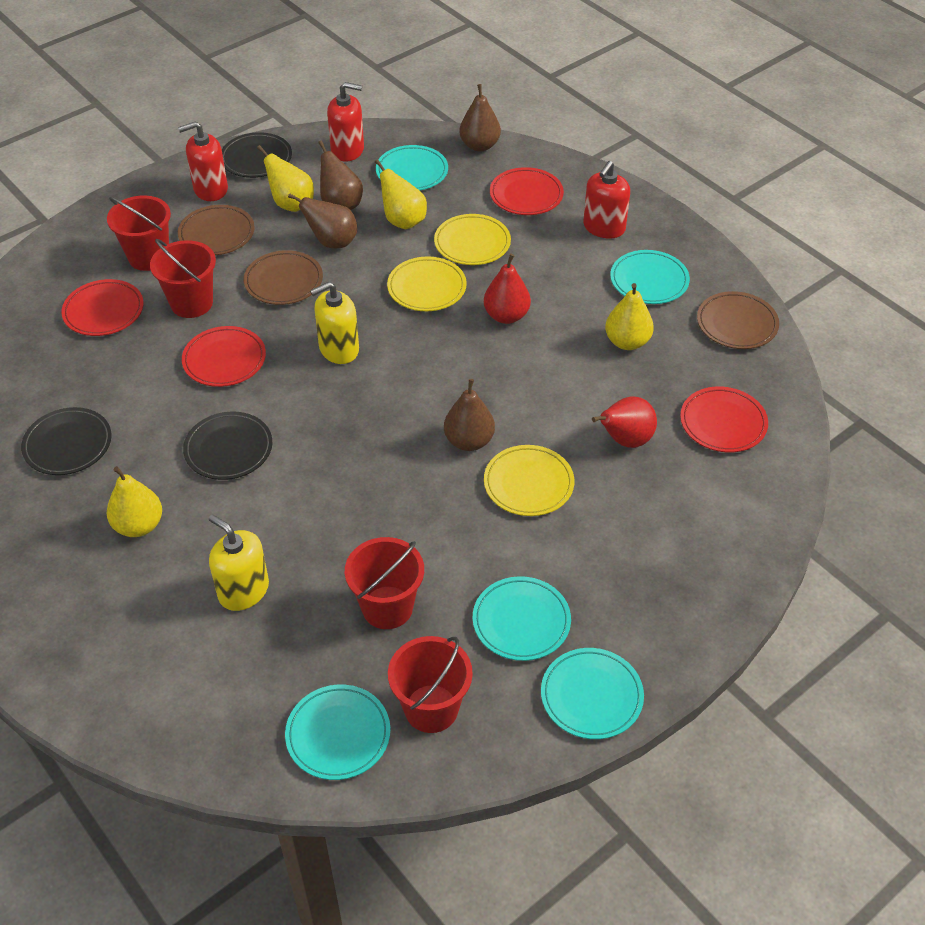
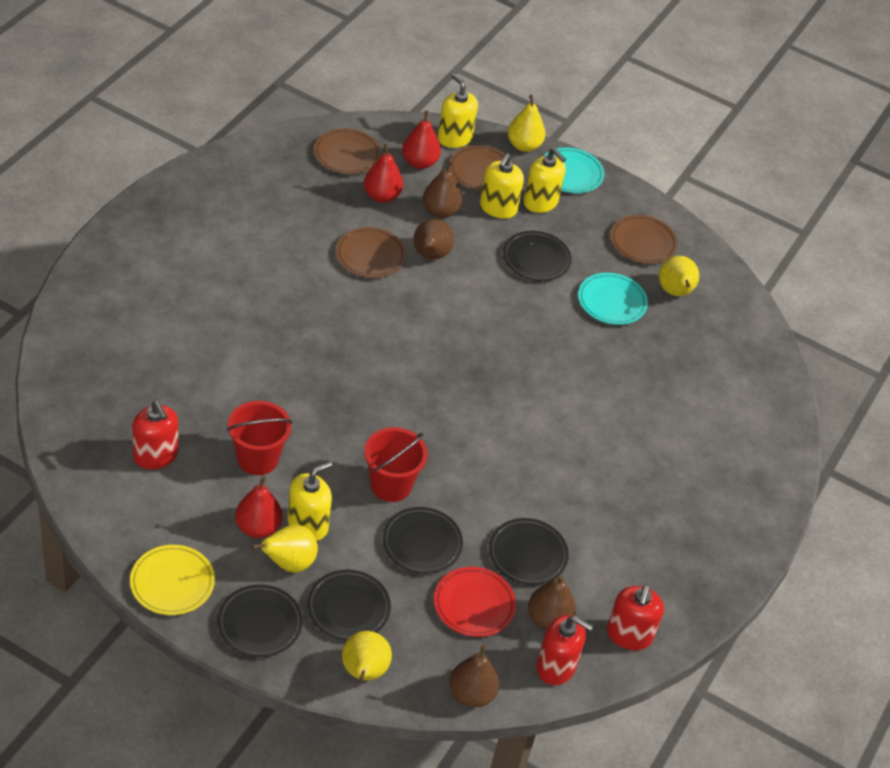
black plate: 3 -> 5
brown plate: 3 -> 4
red bucket: 4 -> 2
red pear: 2 -> 3
red plate: 4 -> 1
turquoise plate: 5 -> 2
yellow plate: 3 -> 1
yellow soap dispenser: 2 -> 4

